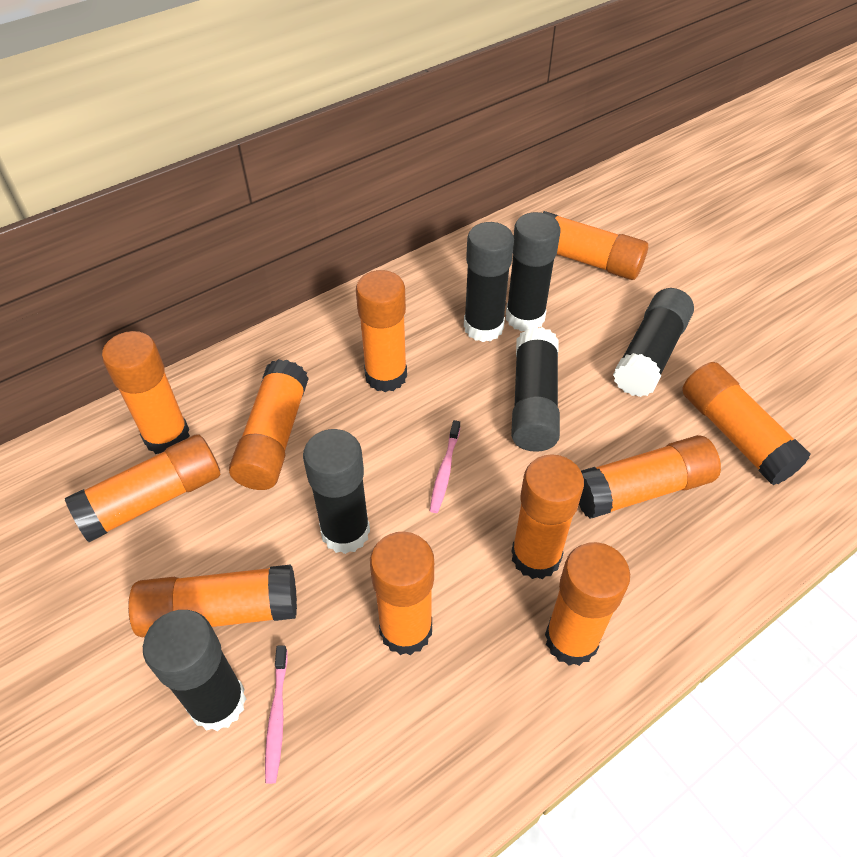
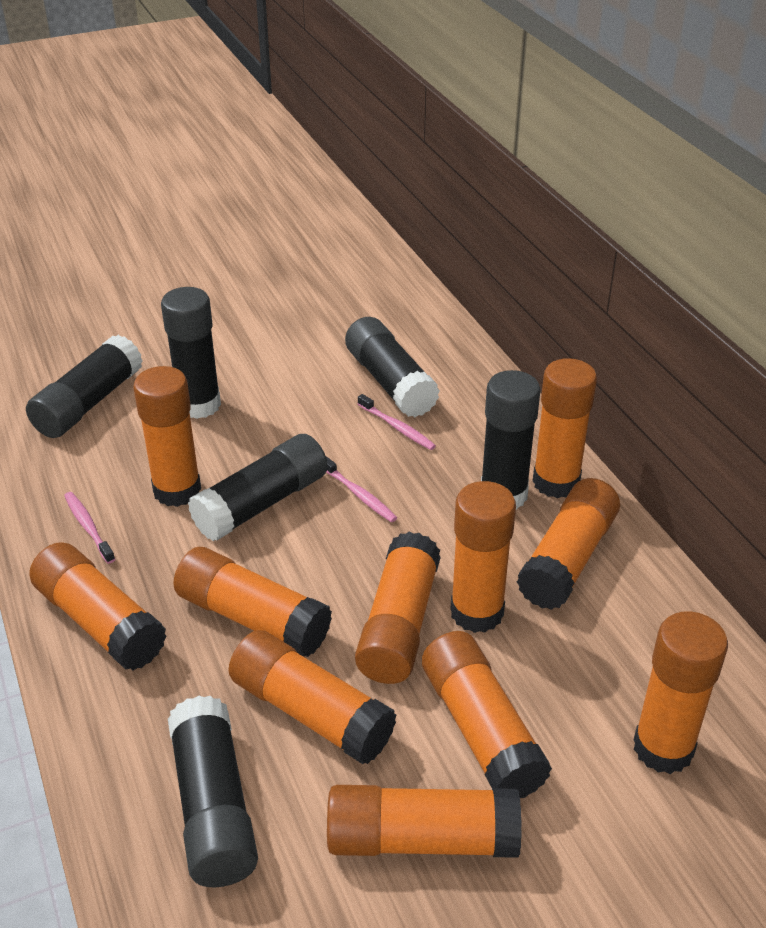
pink toothbrush: 2 -> 3

